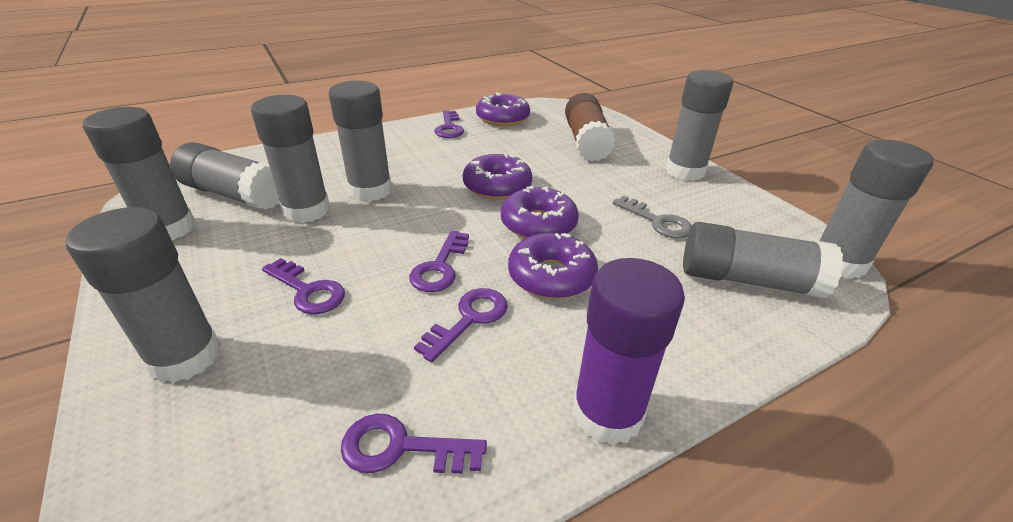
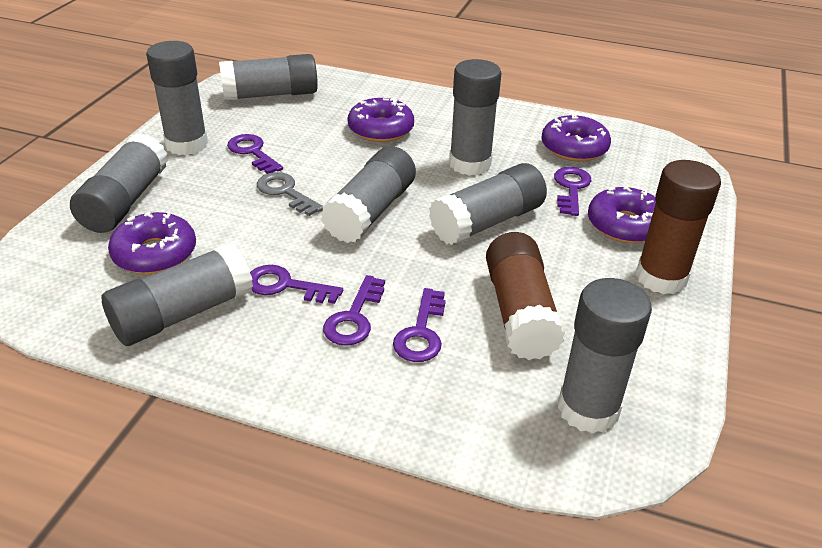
brown glue stick: 1 -> 2
purple glue stick: 1 -> 0

